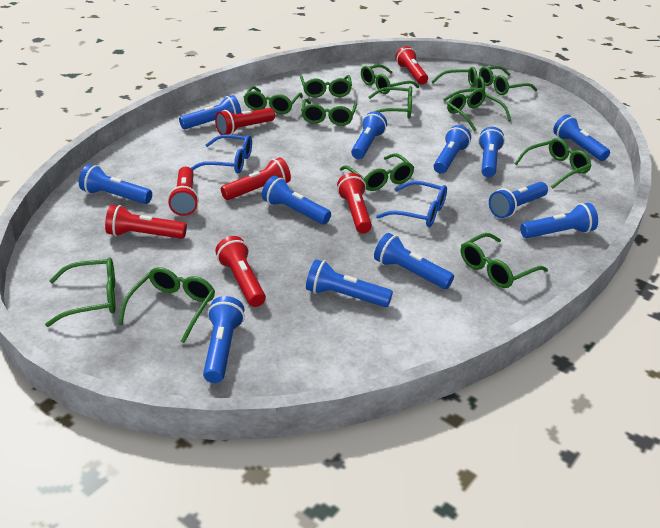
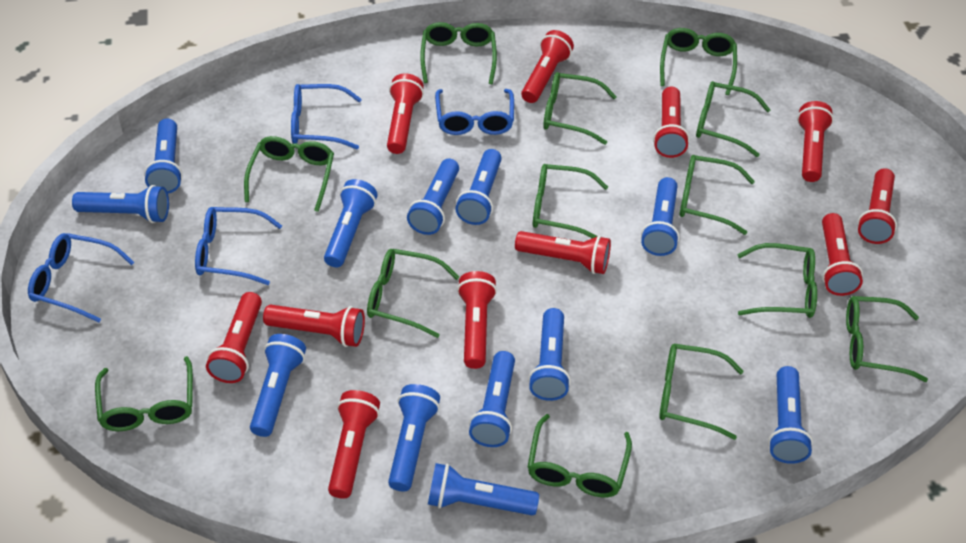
blue glasses: 2 -> 4
red flashlight: 7 -> 11

